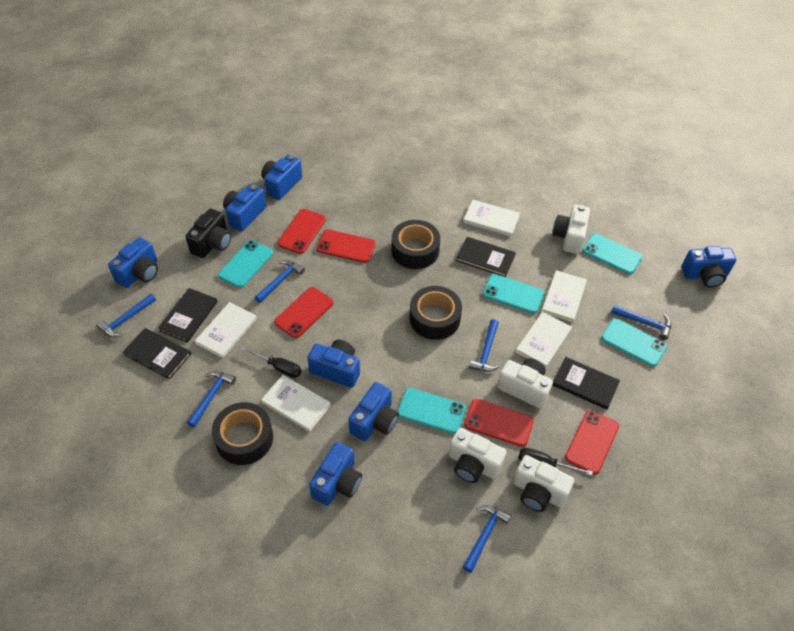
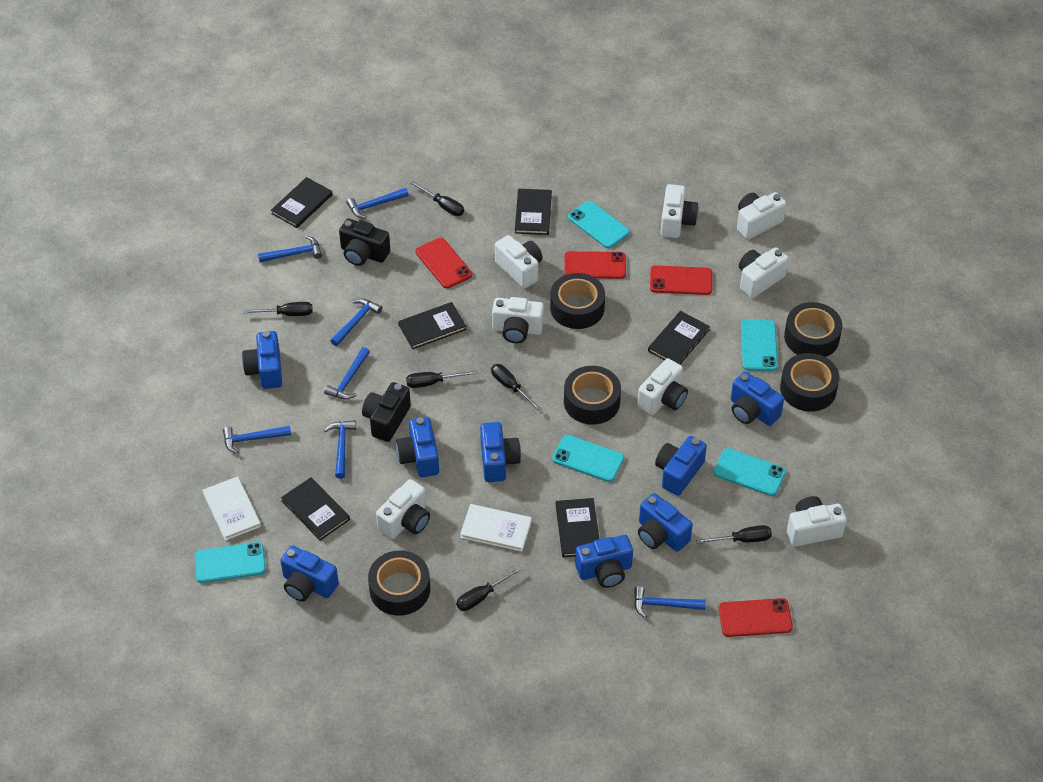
black book: 4 -> 6
black camera: 1 -> 2
black screwdriver: 2 -> 6
black tape: 3 -> 5
blue camera: 7 -> 8
blue hammer: 6 -> 7
red phone: 5 -> 4
white book: 5 -> 2
white camera: 4 -> 8

